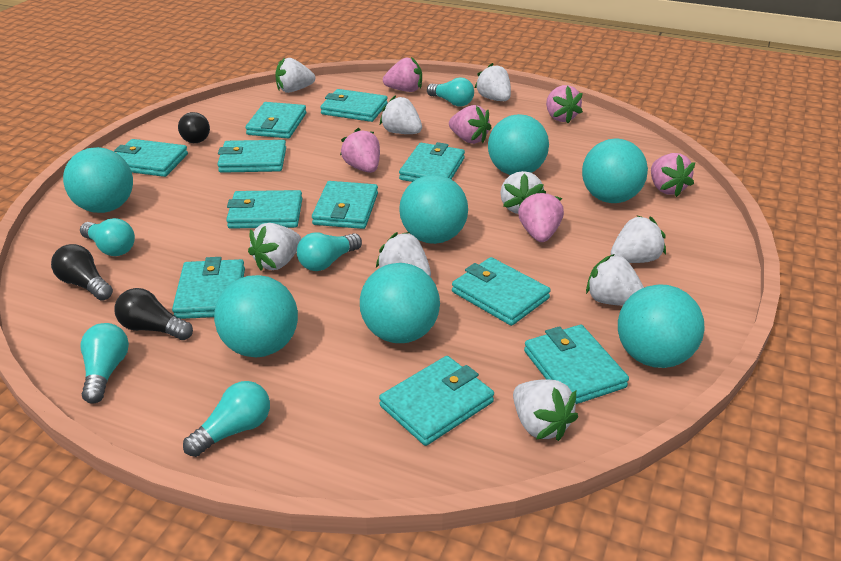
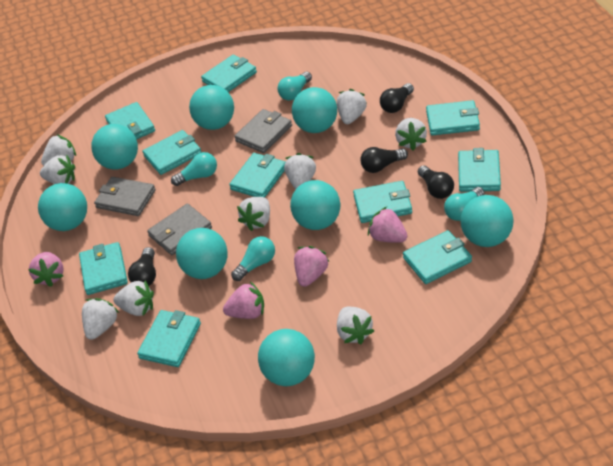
black light bulb: 3 -> 4
grey wallet: 0 -> 3
pink strawberry: 6 -> 4
turquoise ball: 7 -> 8
turquoise light bulb: 5 -> 4
turquoise wallet: 11 -> 10

